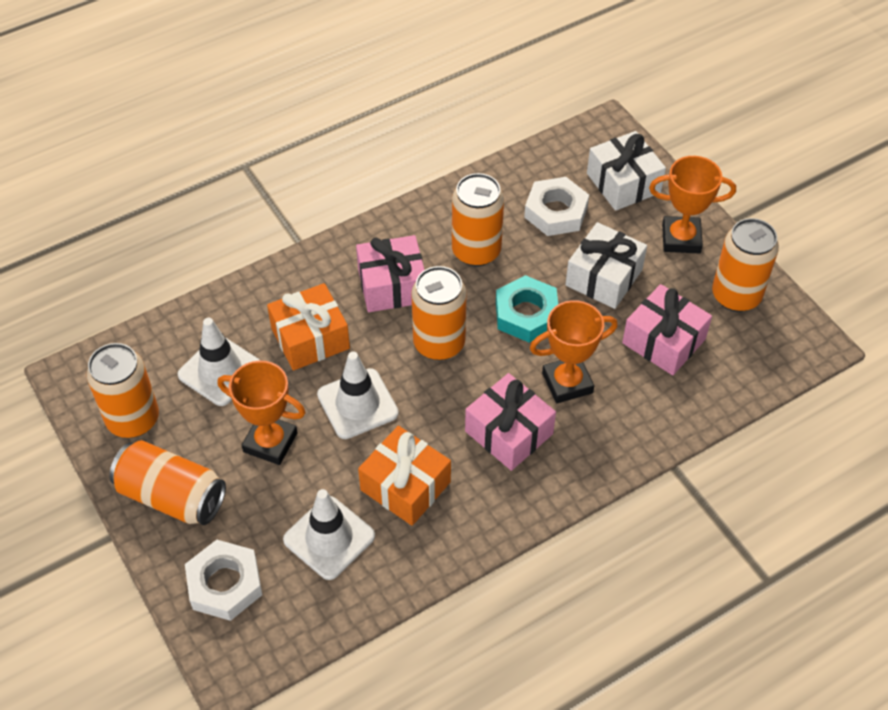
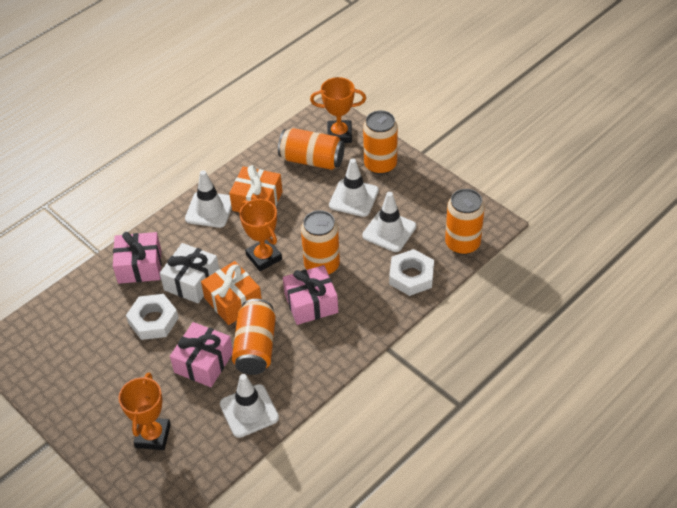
turquoise nut: 1 -> 0
white gift: 2 -> 1
white traffic cone: 3 -> 4

